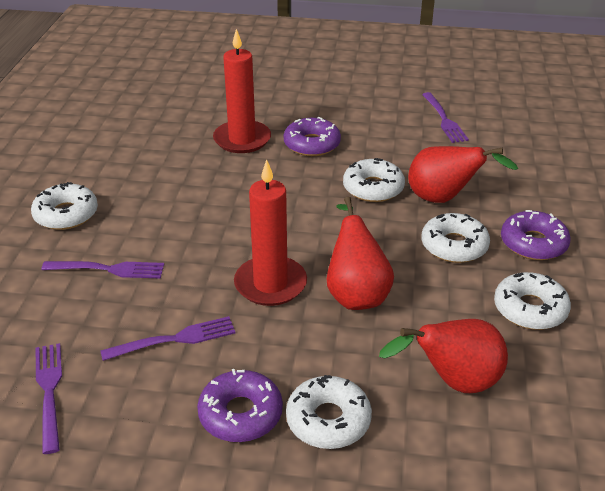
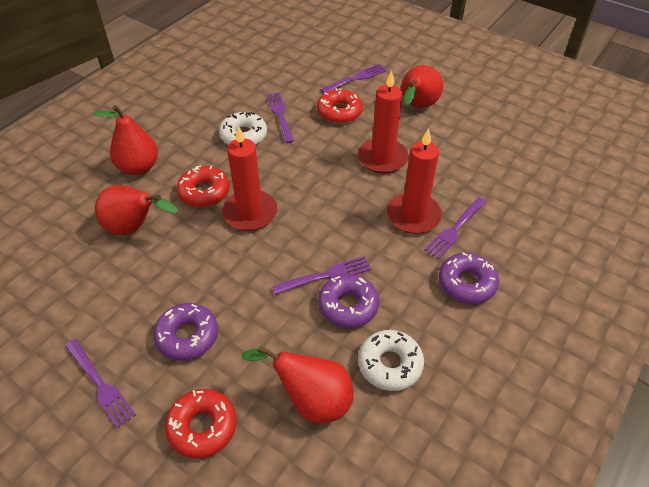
purple fork: 4 -> 5
red candle: 2 -> 3
red donut: 0 -> 3
red pear: 3 -> 4
white donut: 5 -> 2

